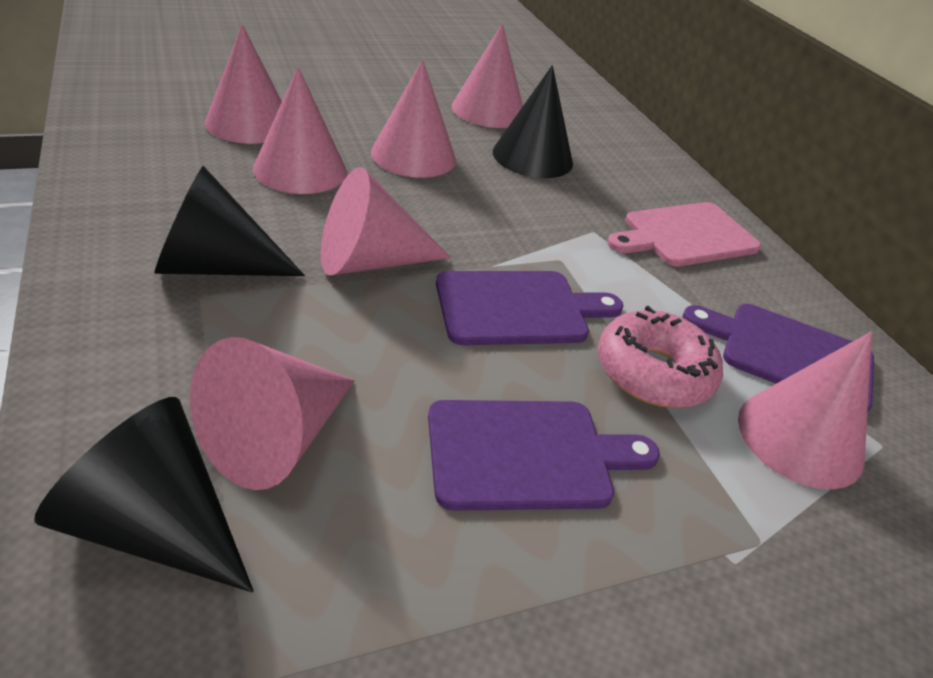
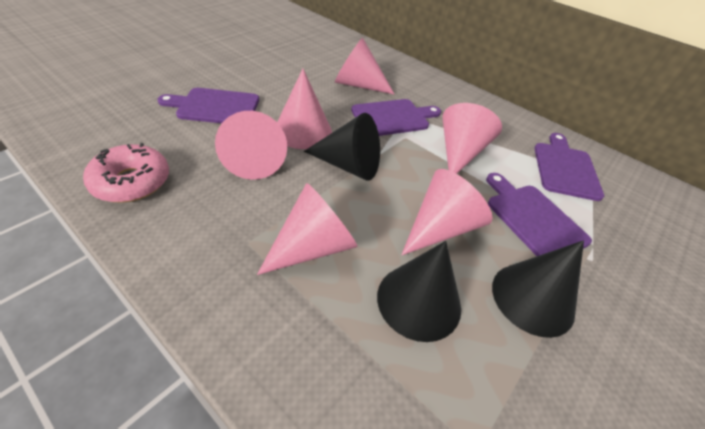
pink cone: 7 -> 6
pink cutting board: 1 -> 0
purple cutting board: 3 -> 4

